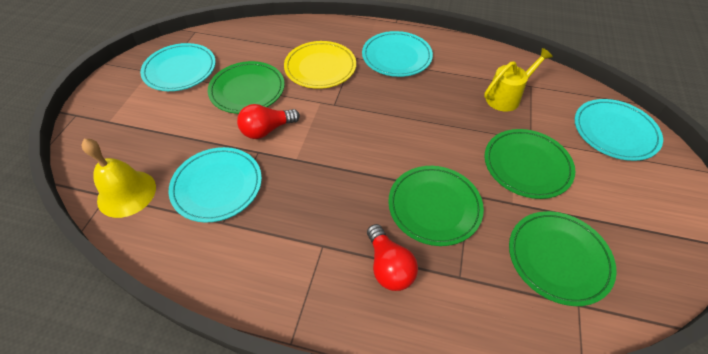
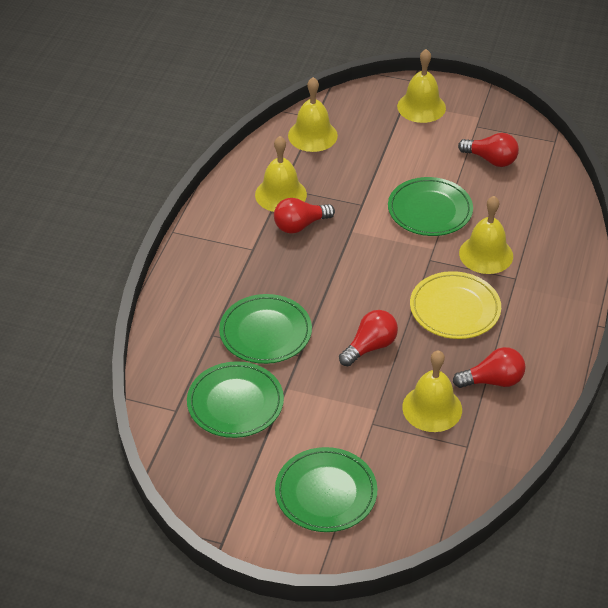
red light bulb: 2 -> 4
turquoise plate: 4 -> 0
yellow bell: 1 -> 5
yellow watering can: 1 -> 0

